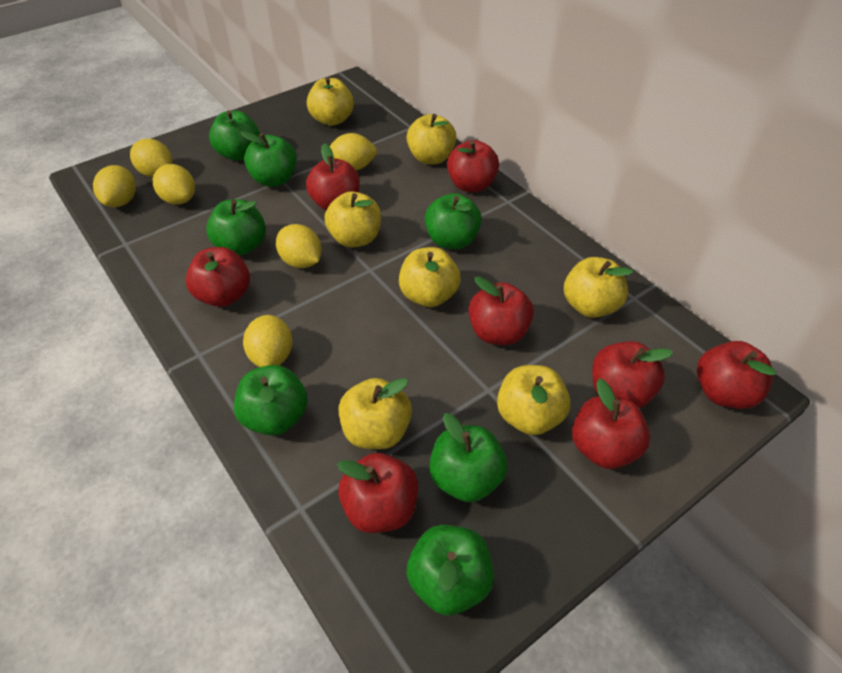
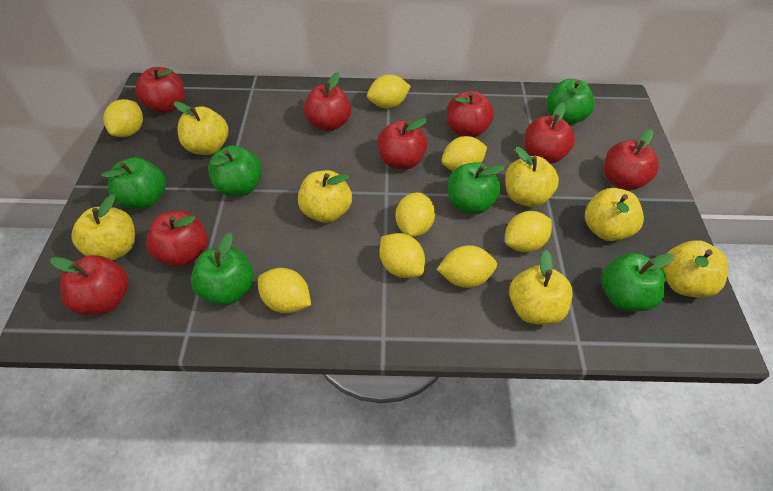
green apple: 7 -> 6
yellow lemon: 6 -> 8

